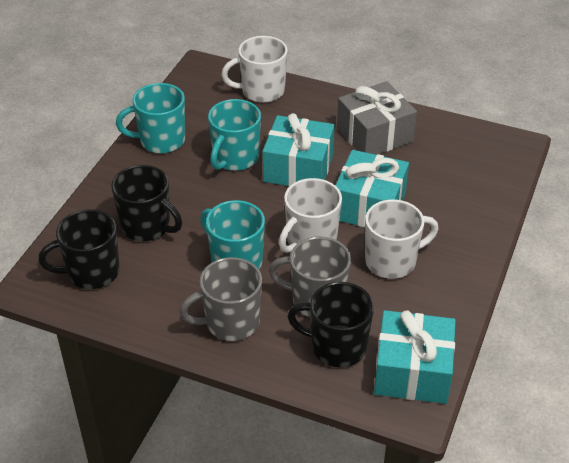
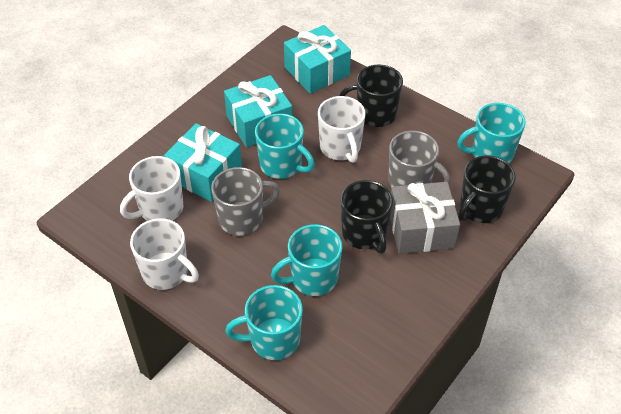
turquoise mug: 3 -> 4

